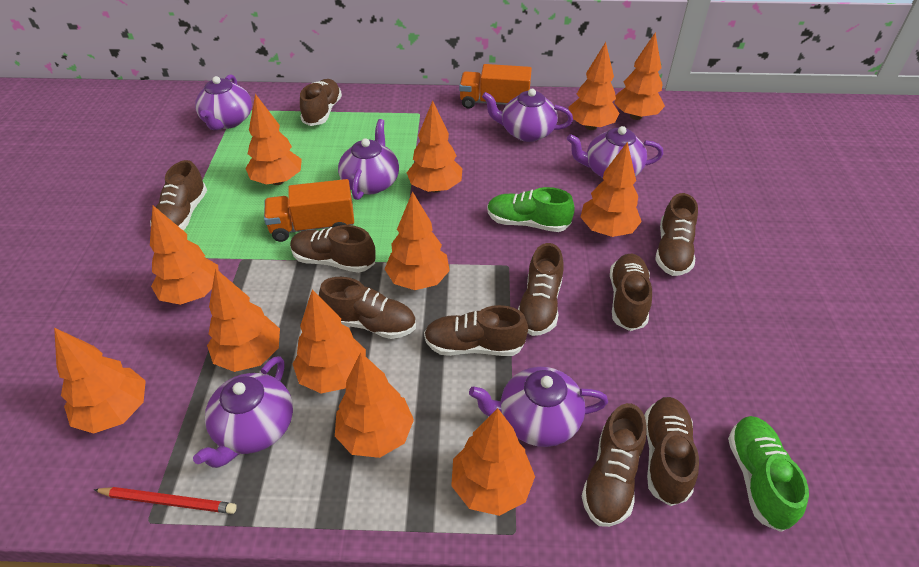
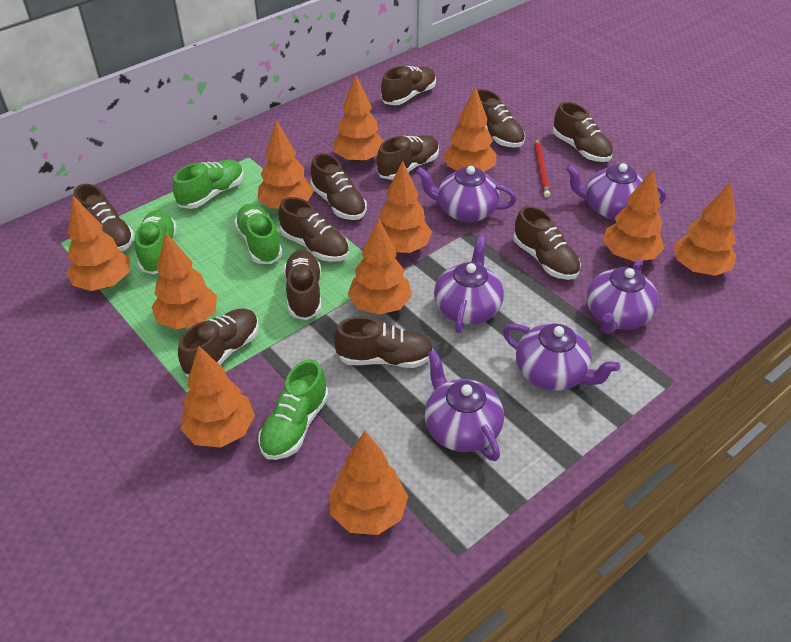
brown shoe: 10 -> 11
green shoe: 2 -> 4
orange tree: 12 -> 11
orange truck: 2 -> 0

